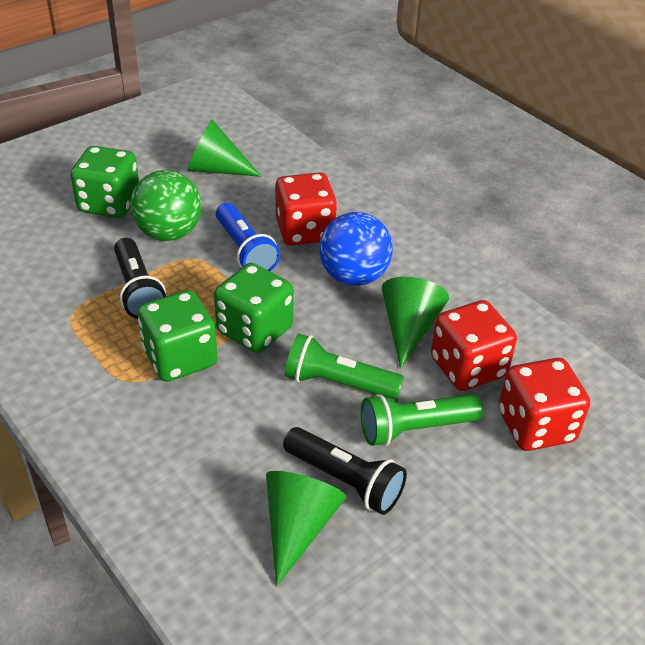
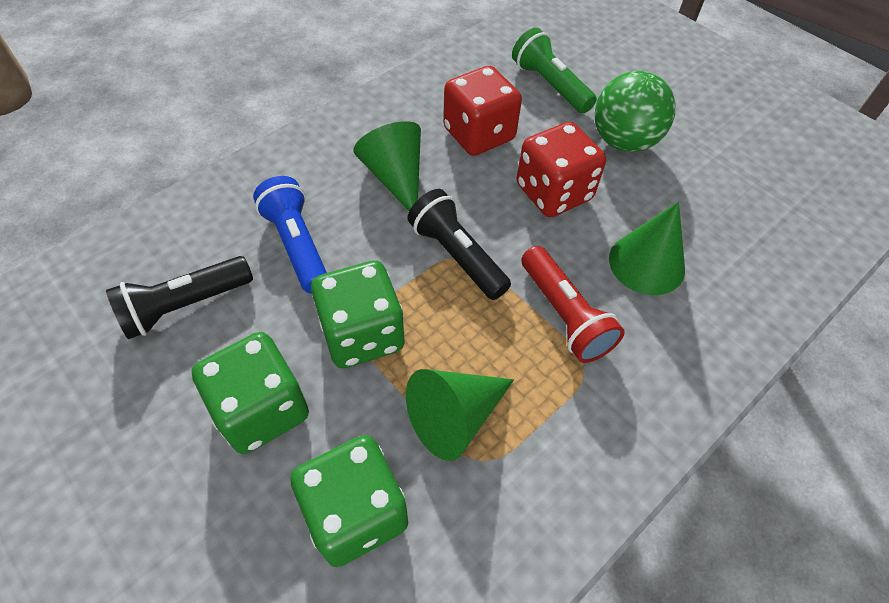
blue ball: 1 -> 0
green flashlight: 2 -> 1
red dice: 3 -> 2
red flashlight: 0 -> 1

